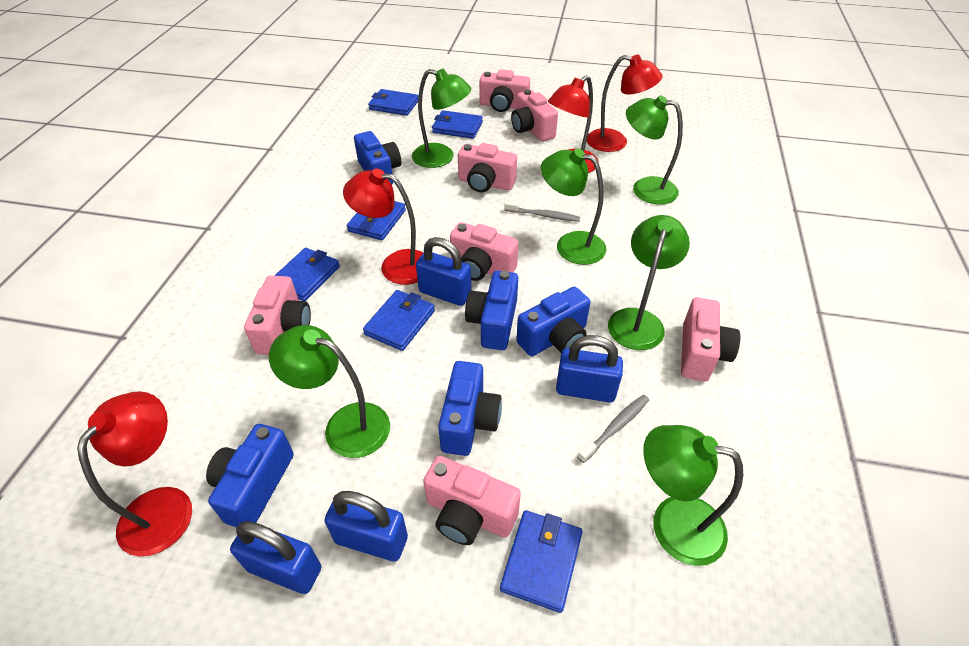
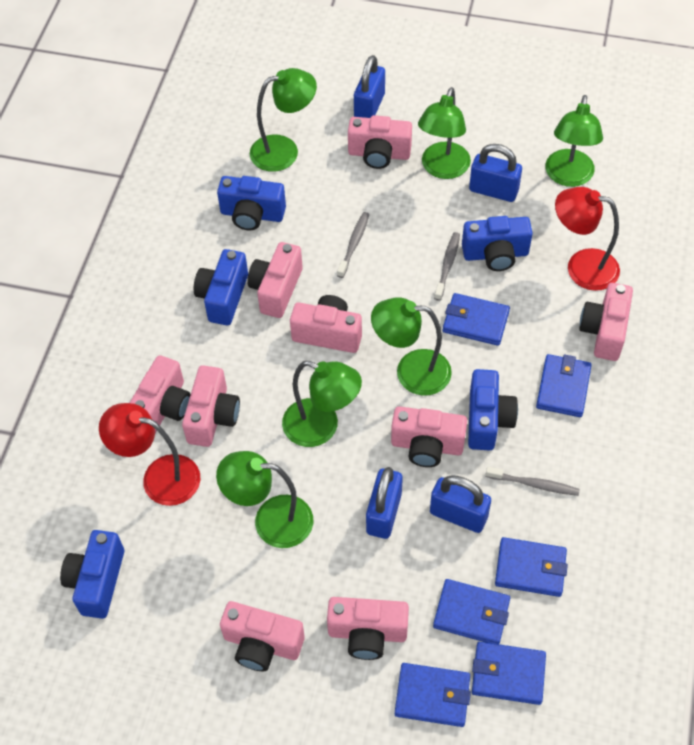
grey toothbrush: 2 -> 3
pink camera: 7 -> 9
red lamp: 4 -> 2

